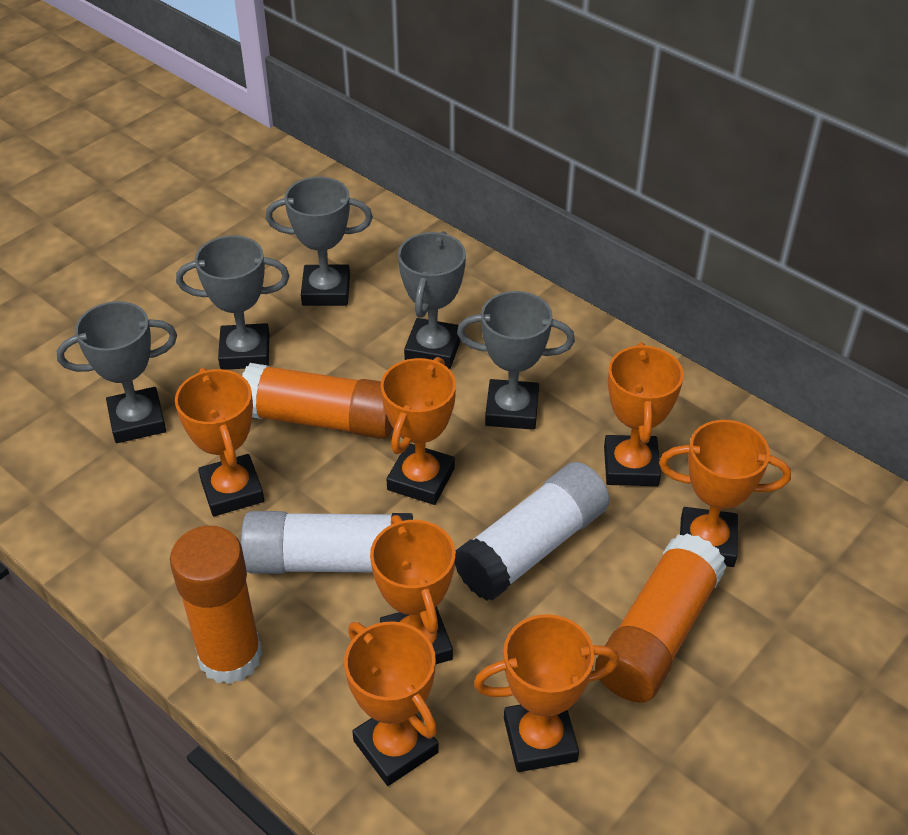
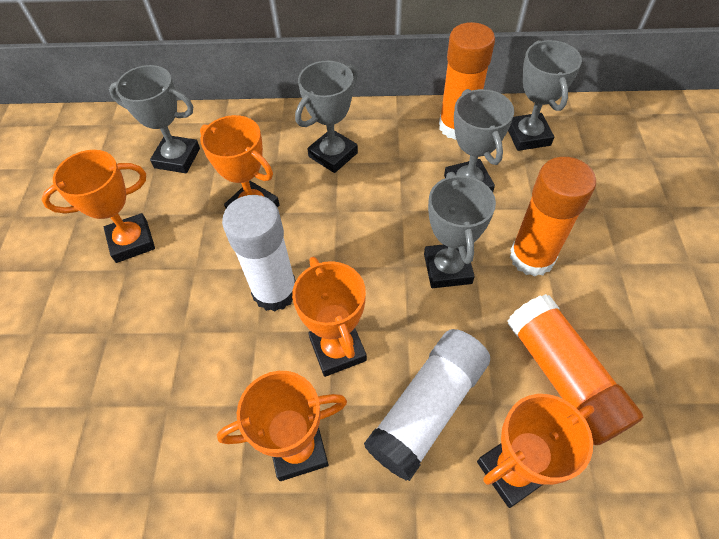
orange trophy: 7 -> 5

